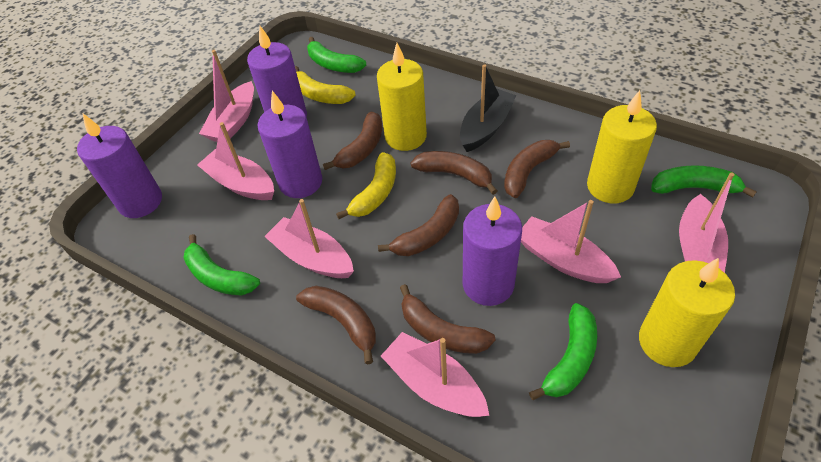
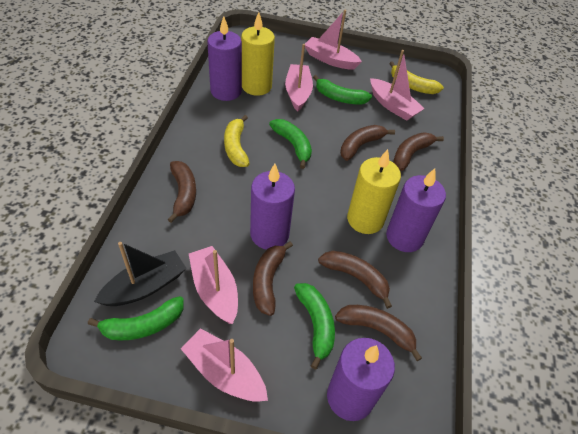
pink boat: 6 -> 5
yellow candle: 3 -> 2

